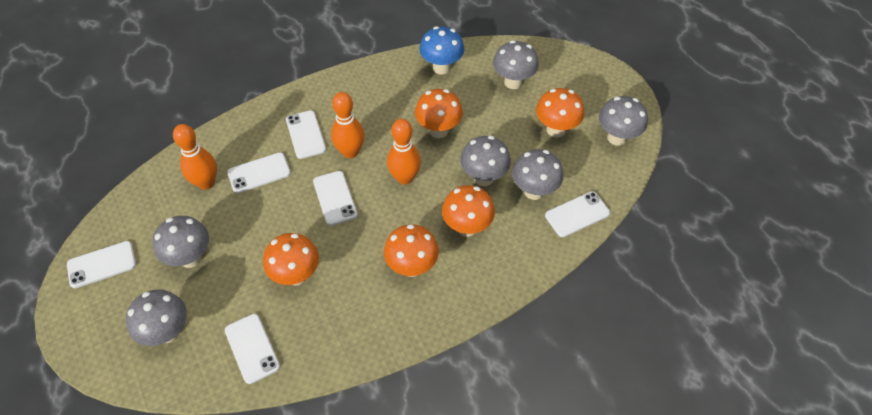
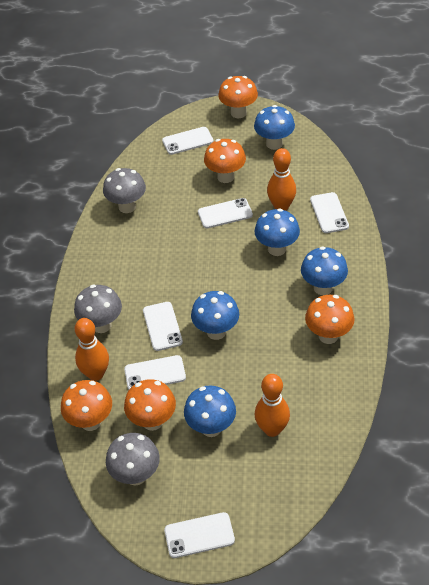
blue mushroom: 1 -> 5
grey mushroom: 6 -> 3

